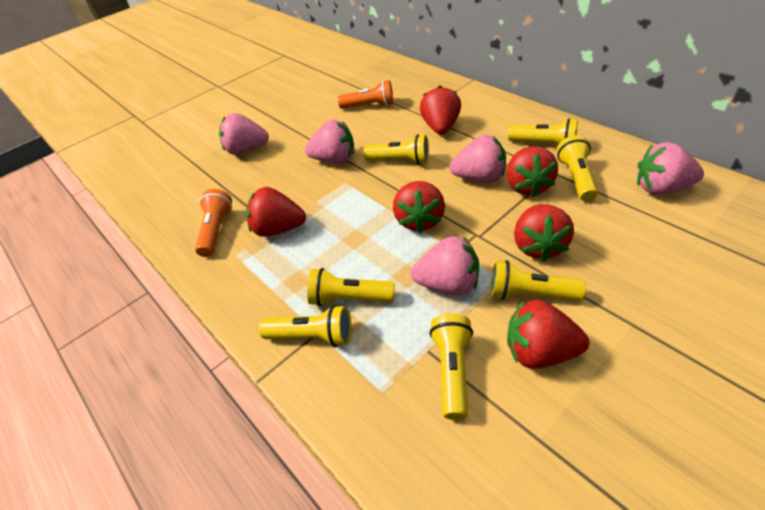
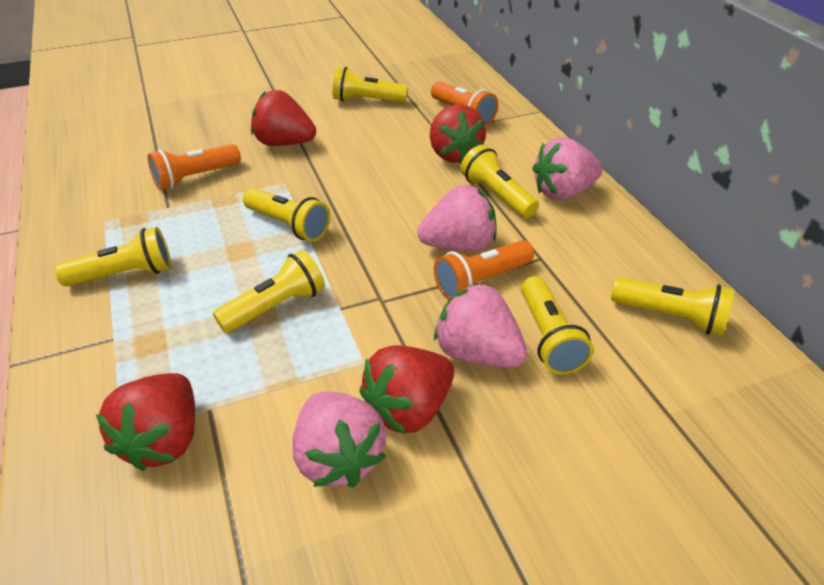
orange flashlight: 2 -> 3
pink strawberry: 5 -> 4
red strawberry: 6 -> 4

